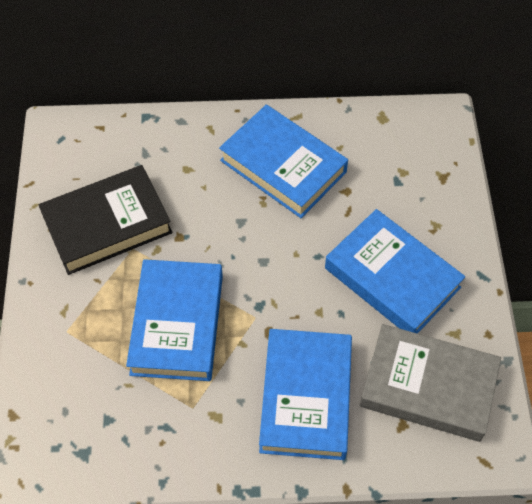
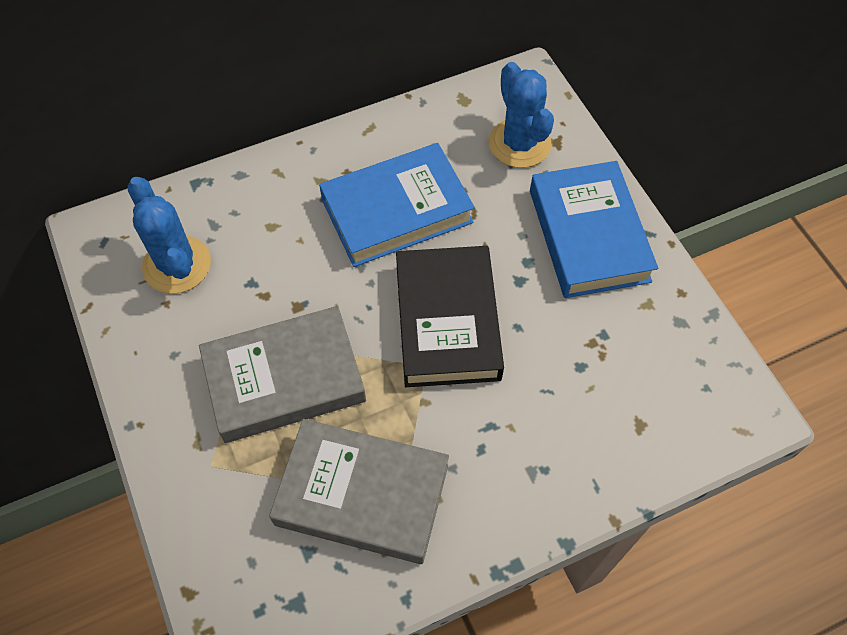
blue book: 4 -> 2
blue cactus: 0 -> 2
grey book: 1 -> 2

